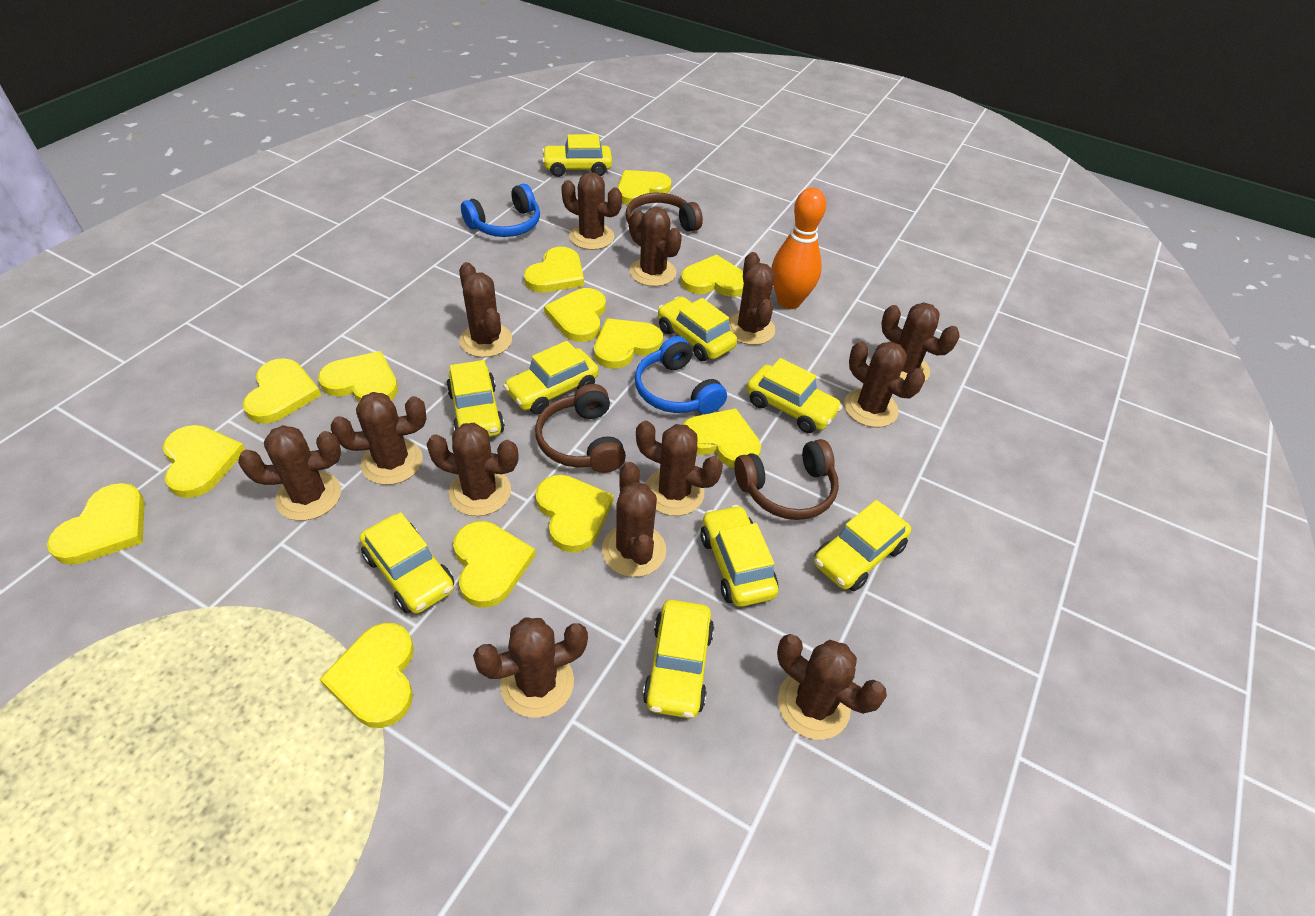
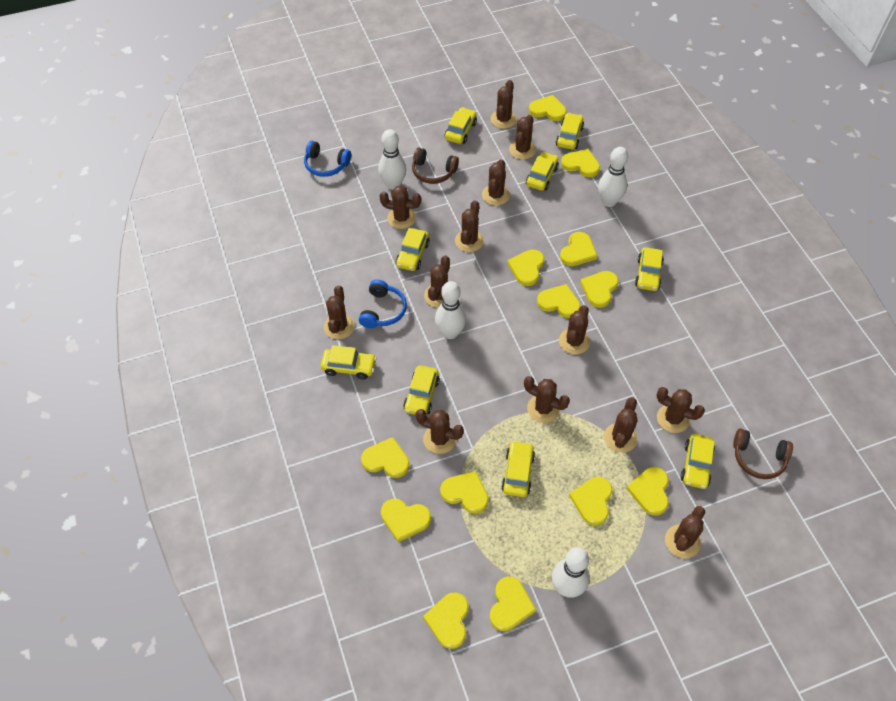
brown headphones: 3 -> 2
orange bowling pin: 1 -> 0
white bowling pin: 0 -> 4

